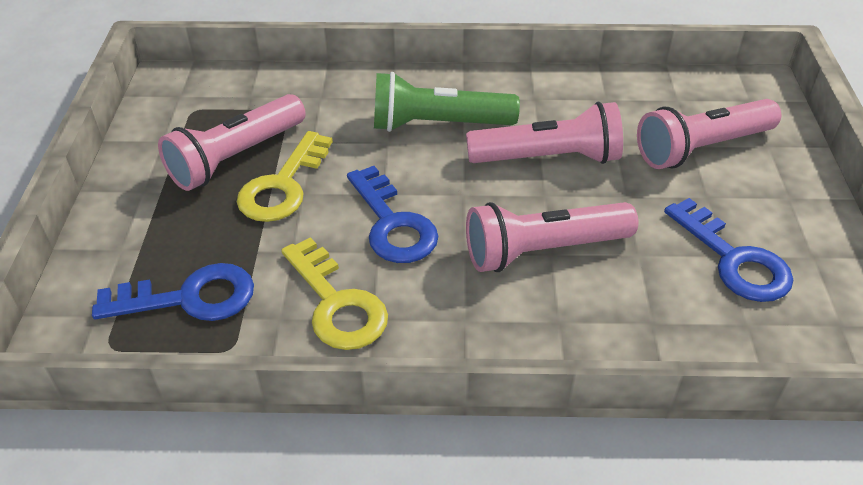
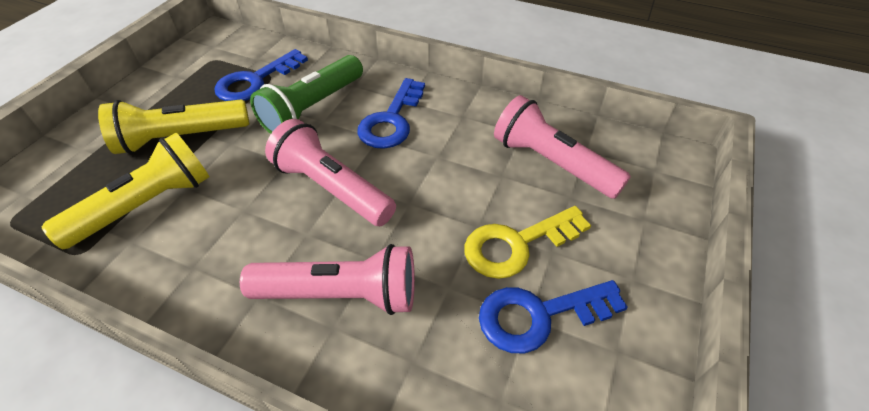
pink flashlight: 4 -> 3
yellow flashlight: 0 -> 2
yellow key: 2 -> 1

